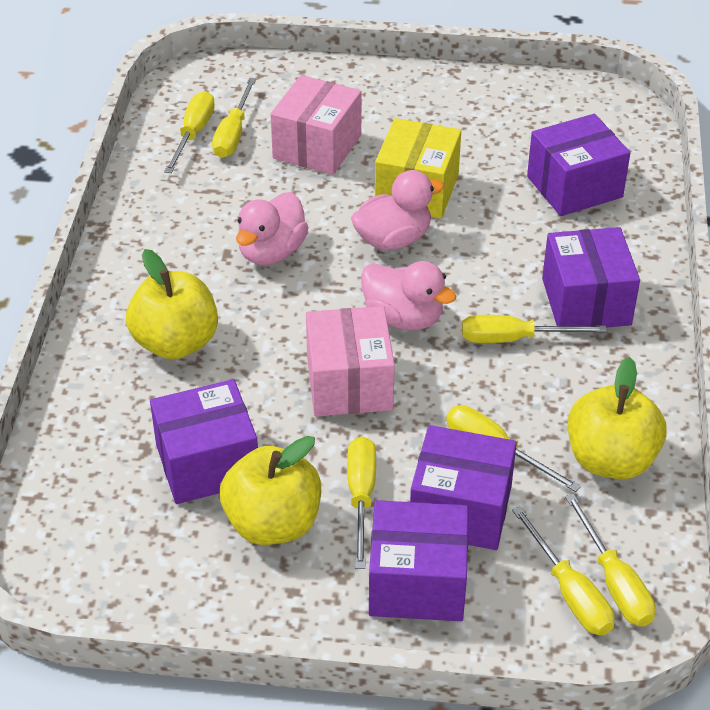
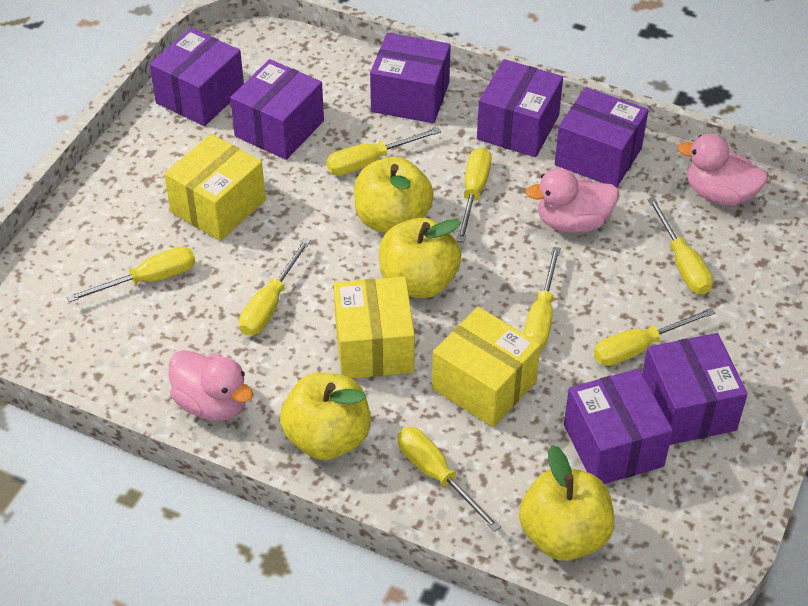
pink box: 2 -> 0
purple box: 5 -> 7
yellow apple: 3 -> 4
yellow box: 1 -> 3
yellow screwdriver: 7 -> 8

